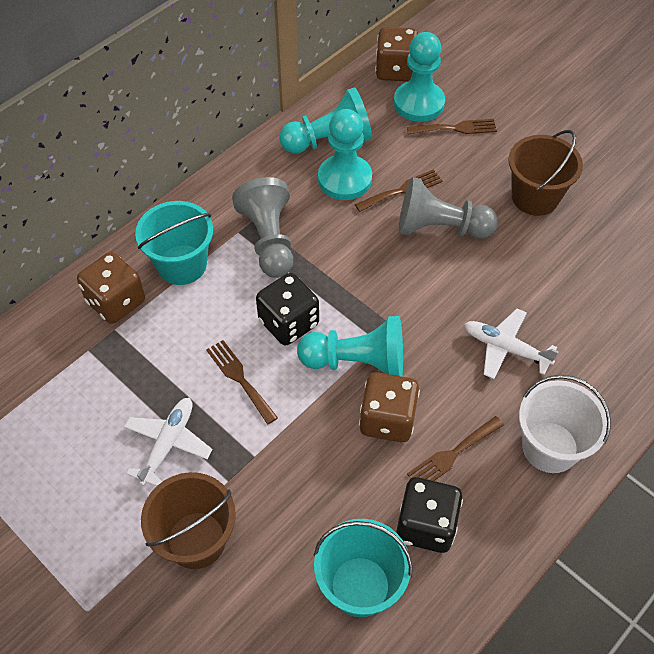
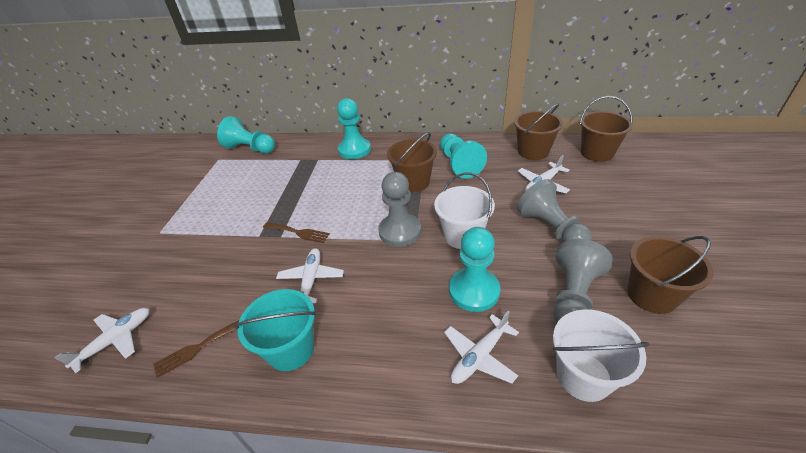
black dice: 2 -> 0
brown bucket: 2 -> 4
brown dice: 3 -> 0
brown fork: 4 -> 2
grey pawn: 2 -> 3
turquoise bucket: 2 -> 1
white bucket: 1 -> 2
white plane: 2 -> 4

